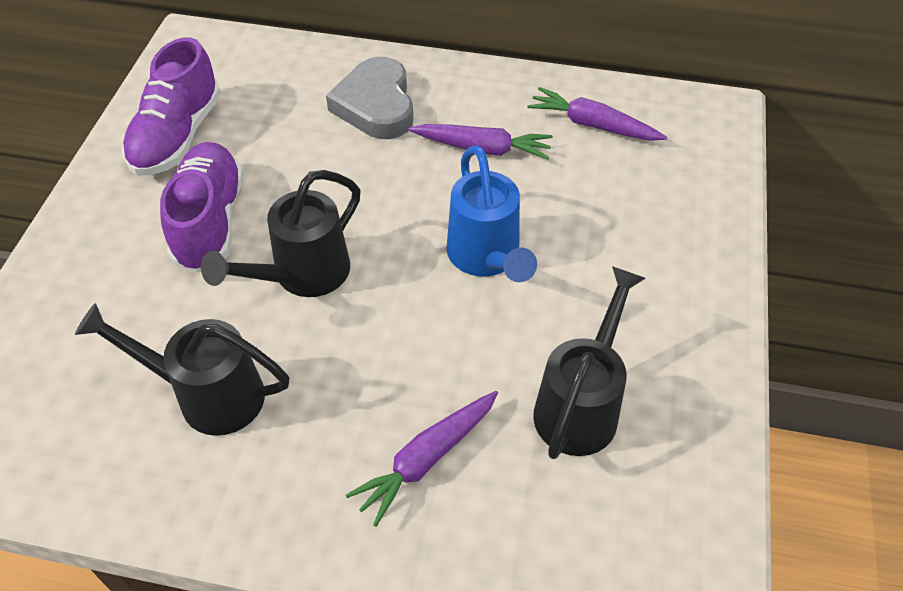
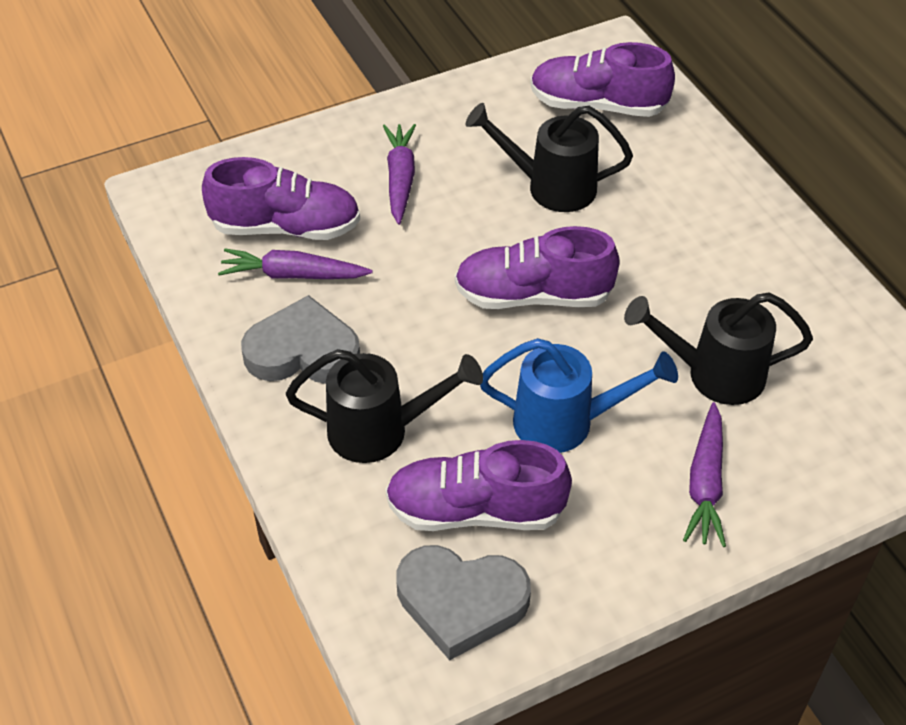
grey heart: 1 -> 2
purple shoe: 2 -> 4

